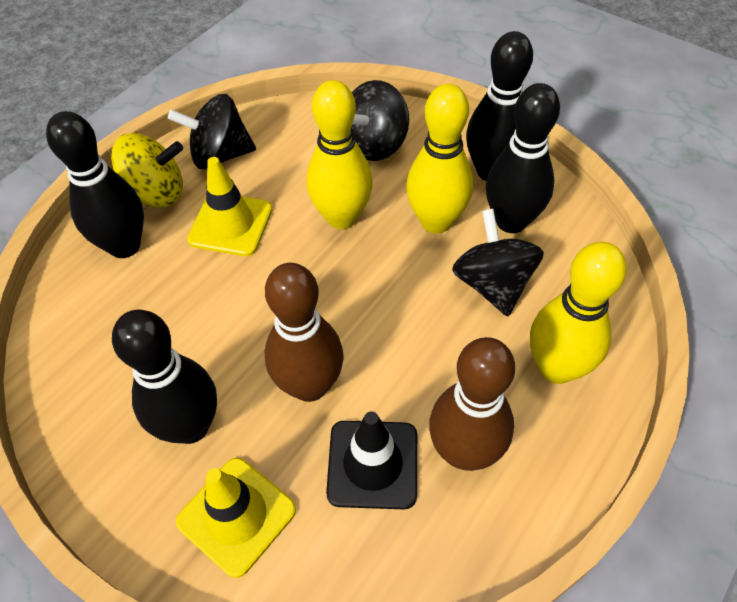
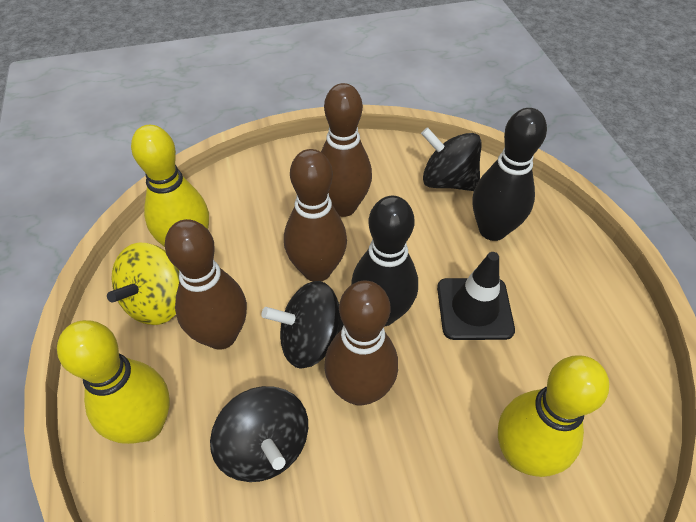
black bowling pin: 4 -> 2
brown bowling pin: 2 -> 4
yellow traffic cone: 2 -> 0

